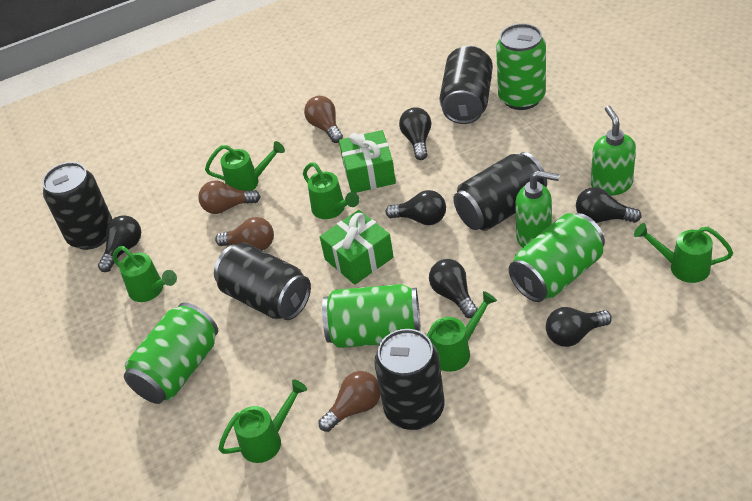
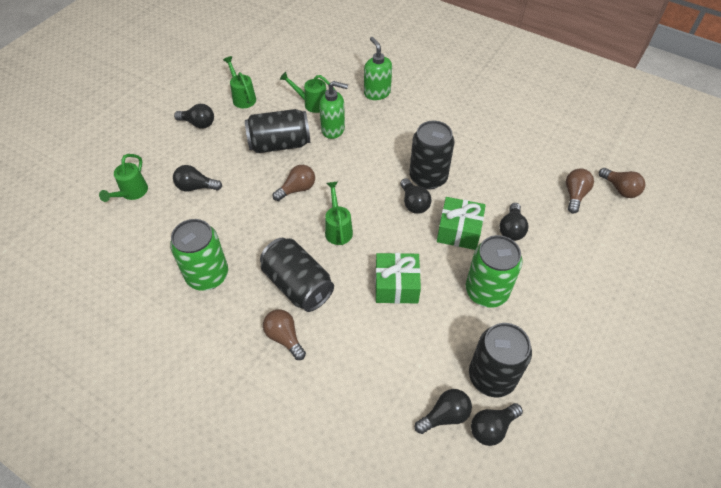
black can: 5 -> 4
green can: 4 -> 2
green watering can: 6 -> 4

